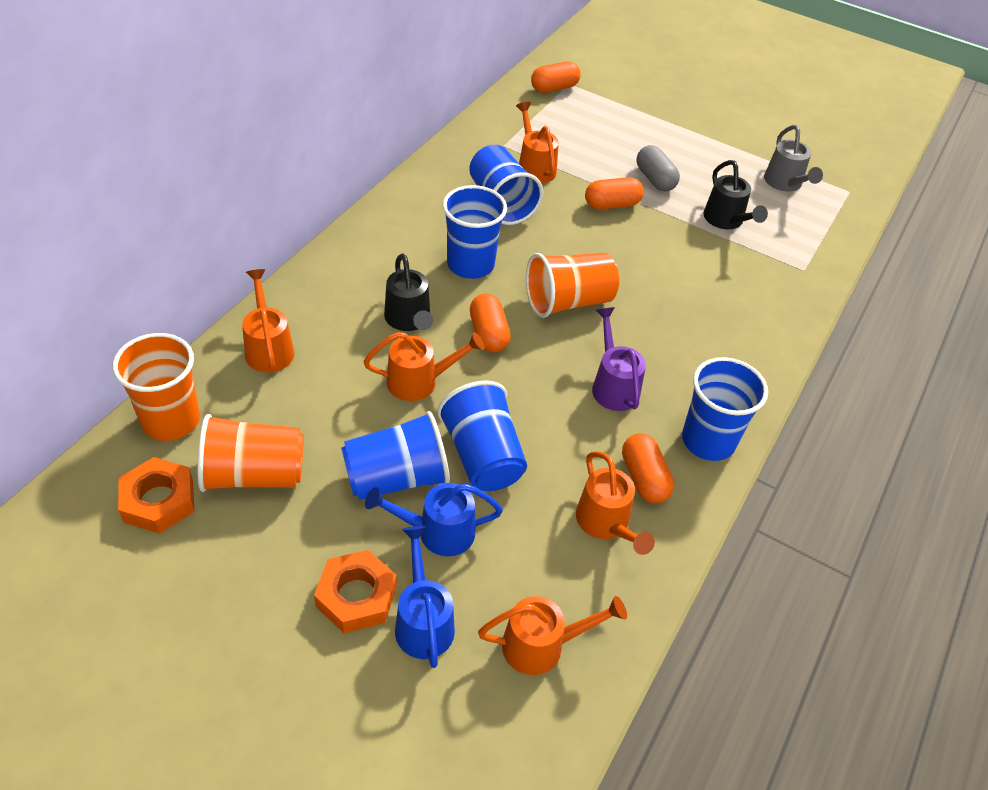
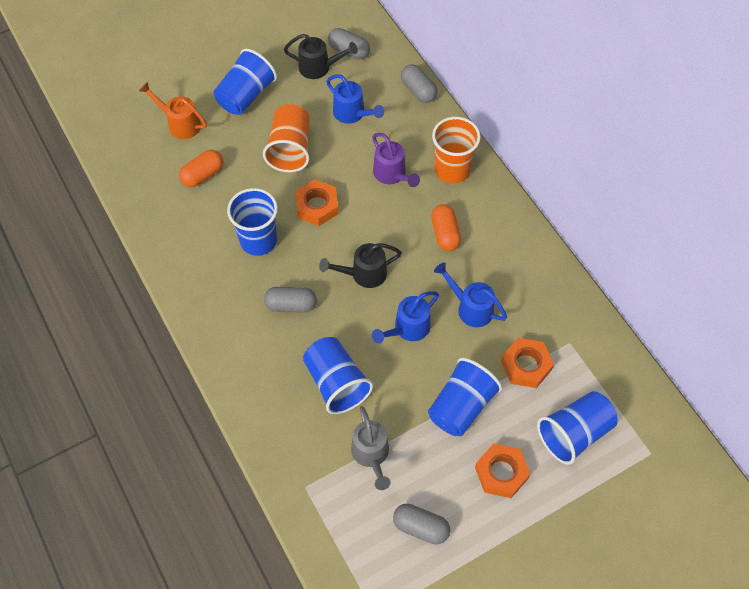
blue watering can: 2 -> 3
grey capsule: 1 -> 4
orange capsule: 4 -> 2
orange cup: 3 -> 2
orange nut: 2 -> 3
orange watering can: 5 -> 1

